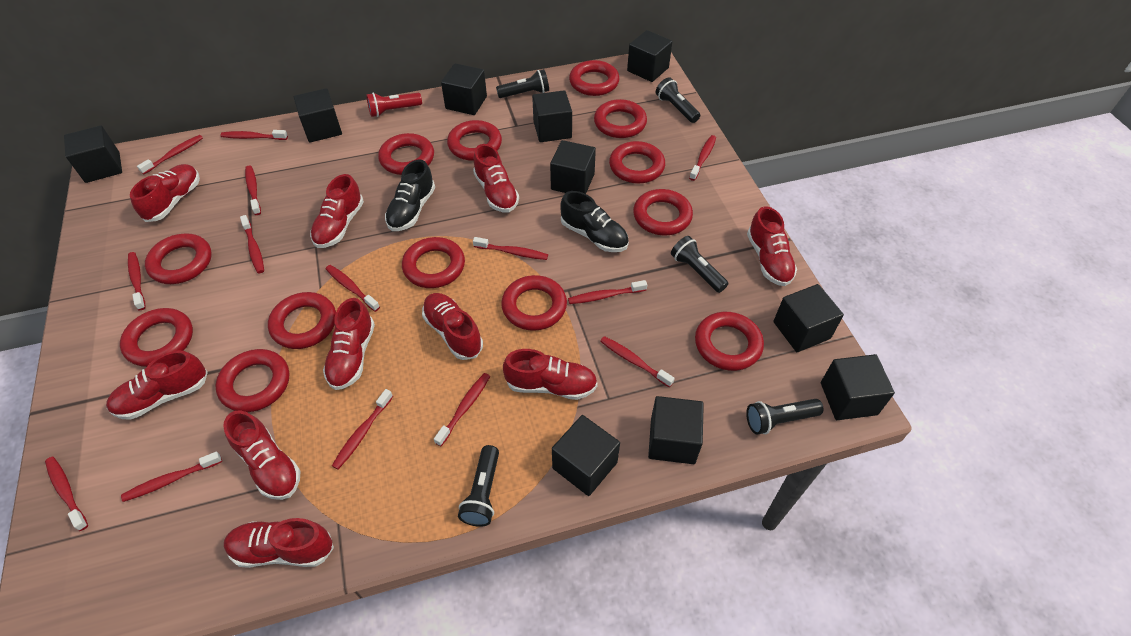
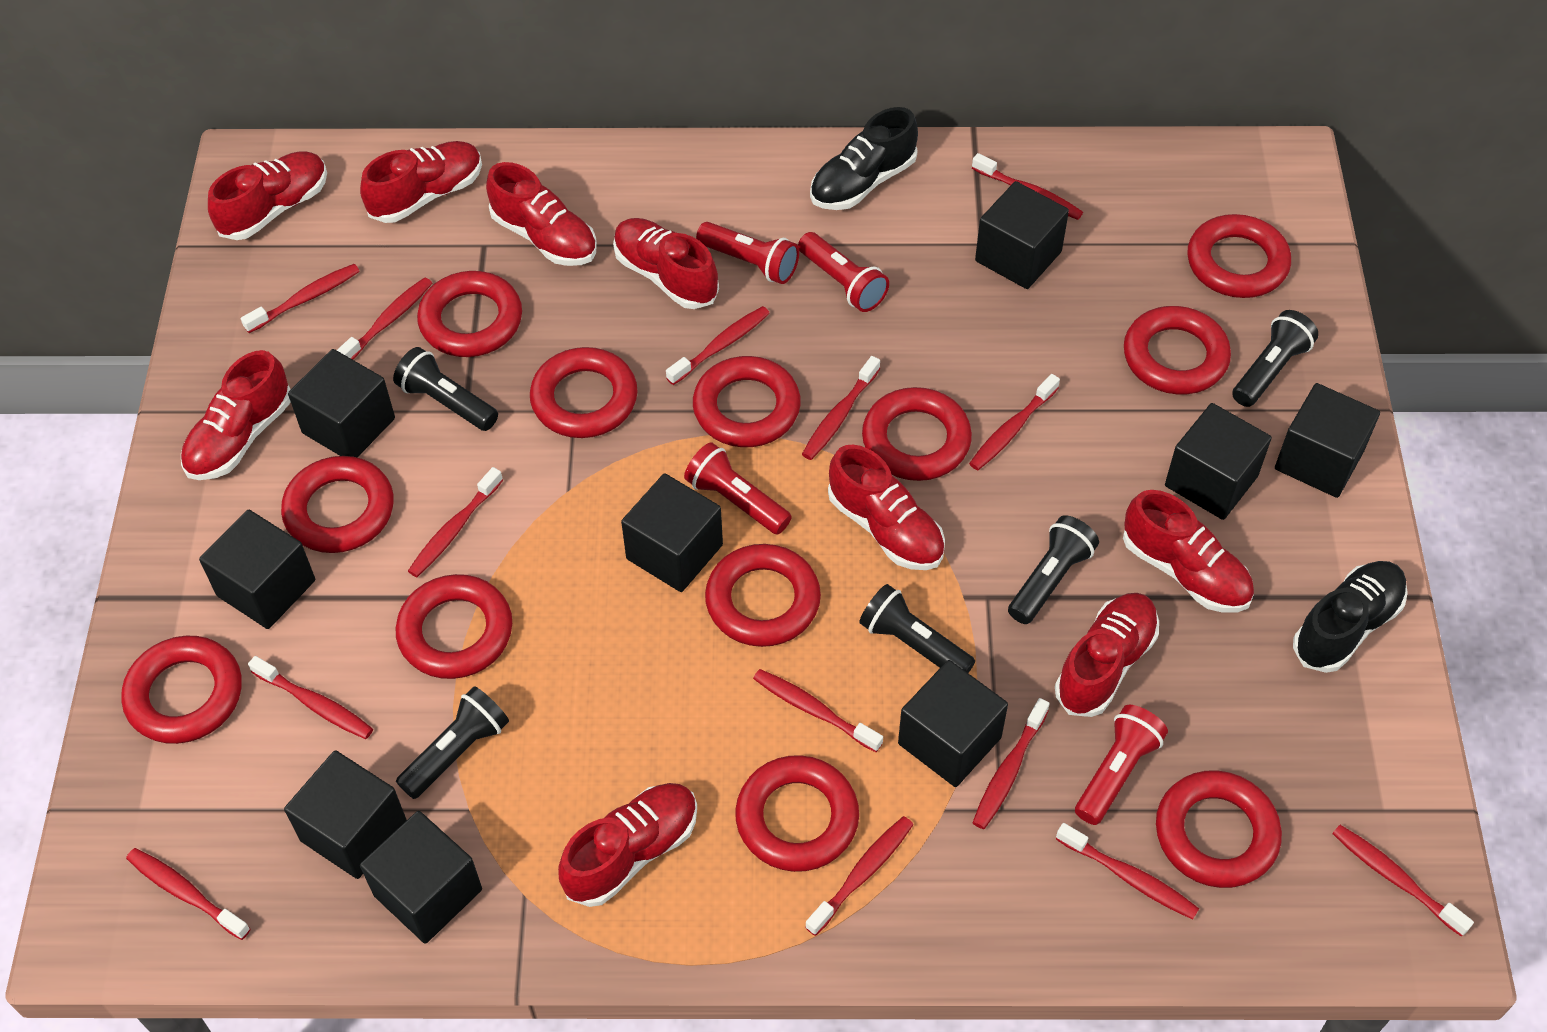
black cube: 10 -> 9
red flashlight: 1 -> 4
red ring: 13 -> 12
red shoe: 10 -> 9

